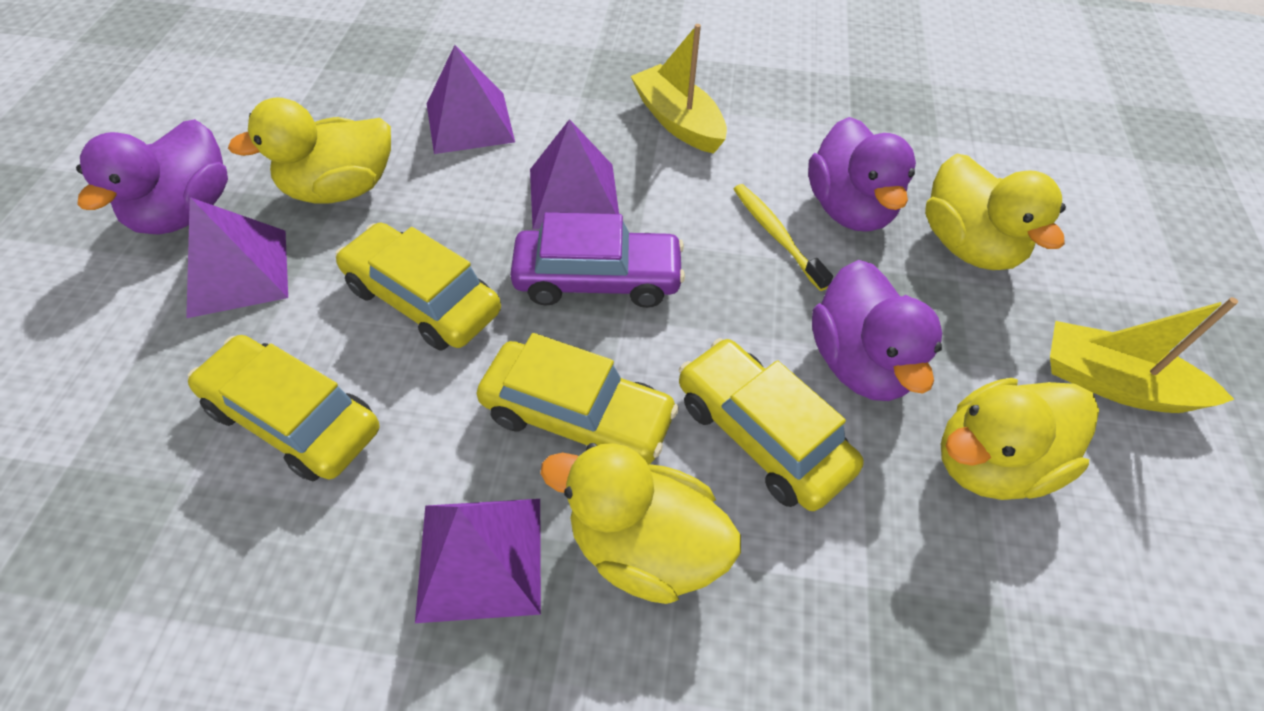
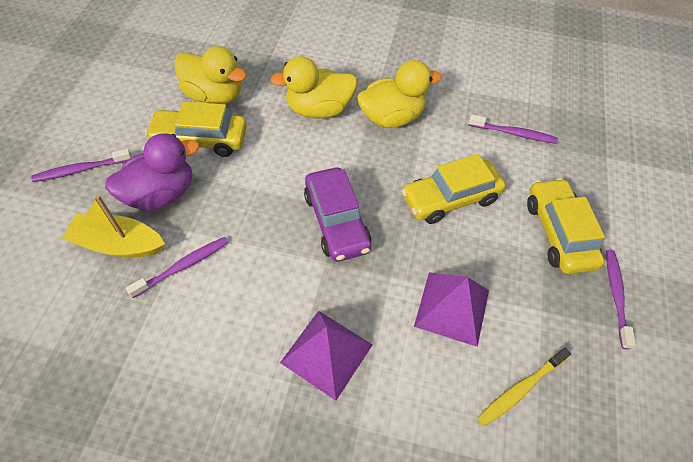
purple duck: 3 -> 1
purple pyramid: 4 -> 2
purple toothbrush: 0 -> 4
yellow boat: 2 -> 1
yellow car: 4 -> 3
yellow duck: 4 -> 3

